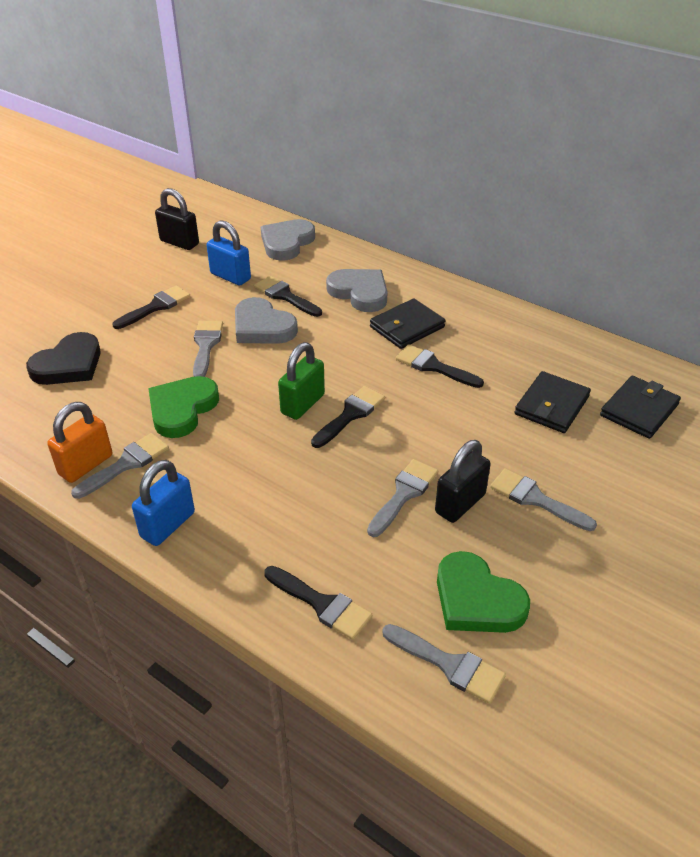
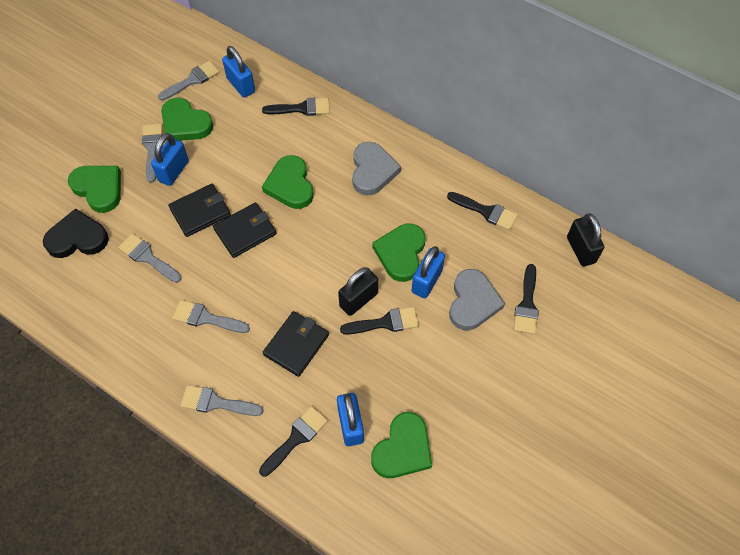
blue padlock: 2 -> 4
green heart: 2 -> 5
green padlock: 1 -> 0
grey heart: 3 -> 2
orange padlock: 1 -> 0

